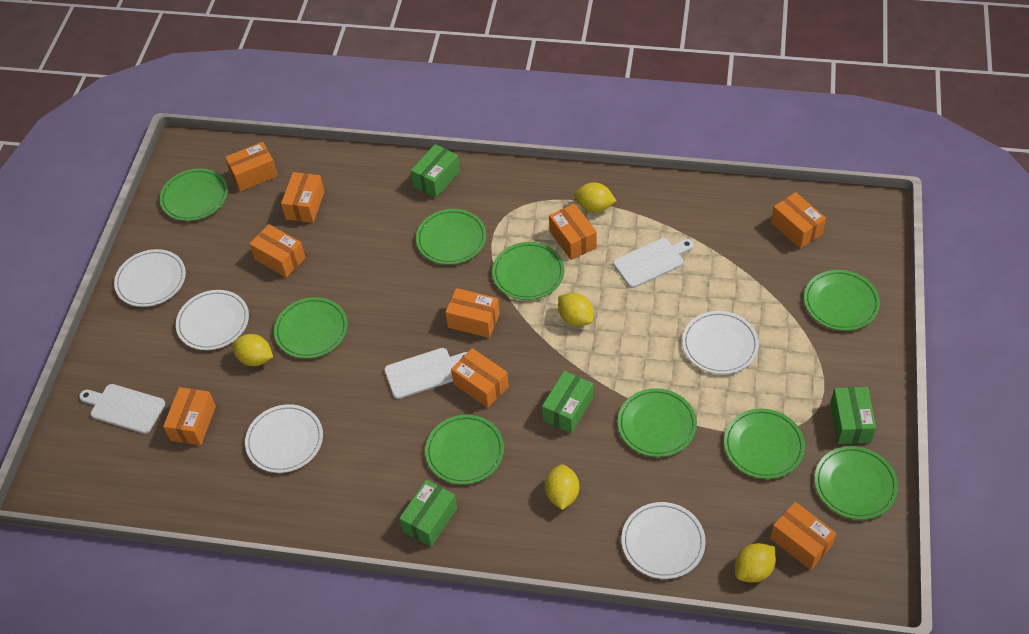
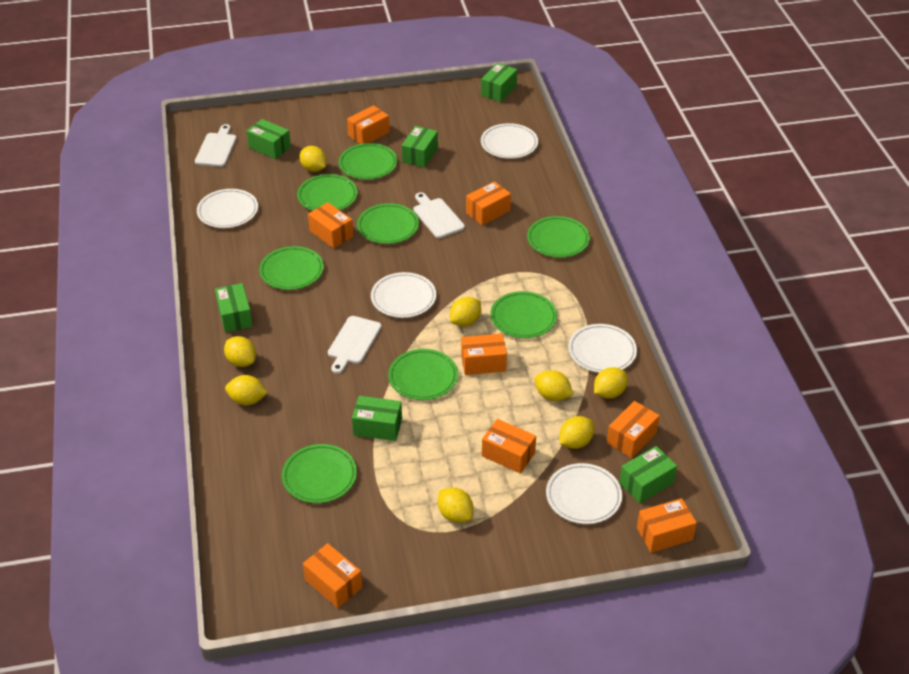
green box: 4 -> 6
green plate: 9 -> 8
orange box: 9 -> 8
yellow lemon: 5 -> 8

